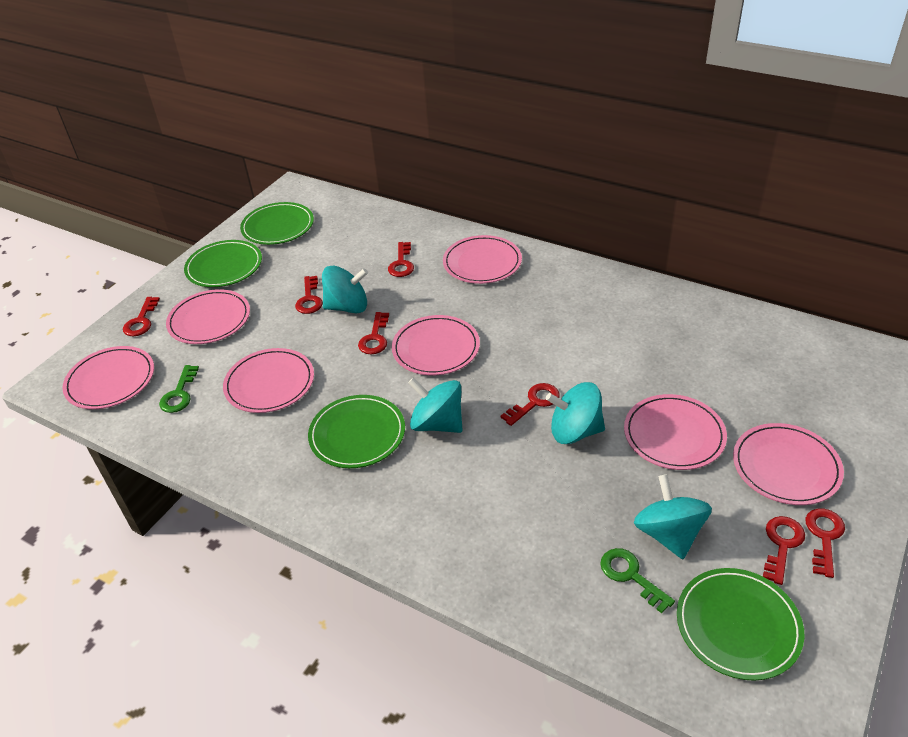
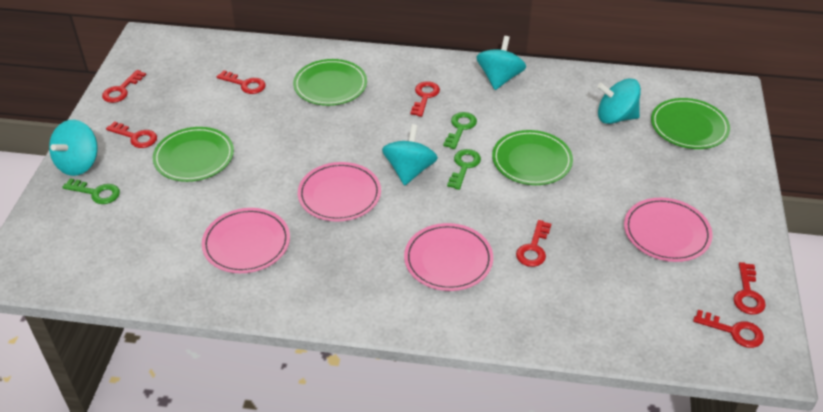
green key: 2 -> 3
pink plate: 7 -> 4

